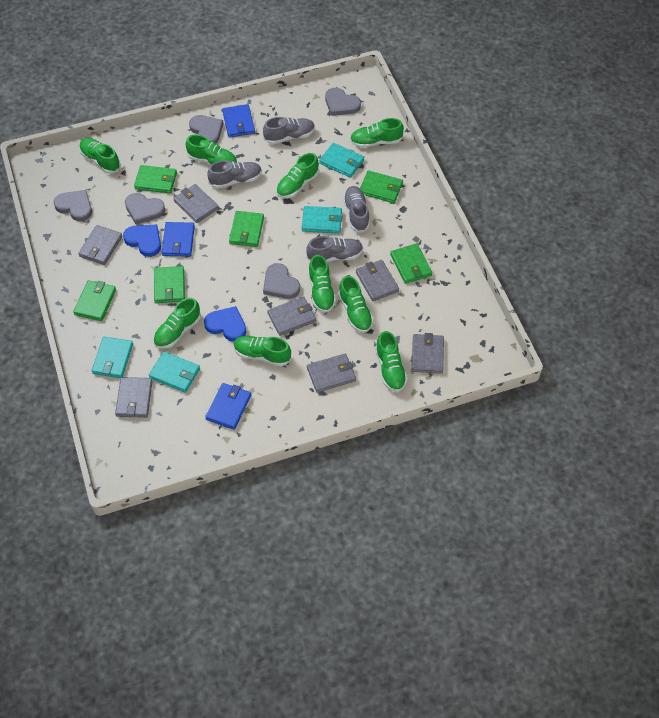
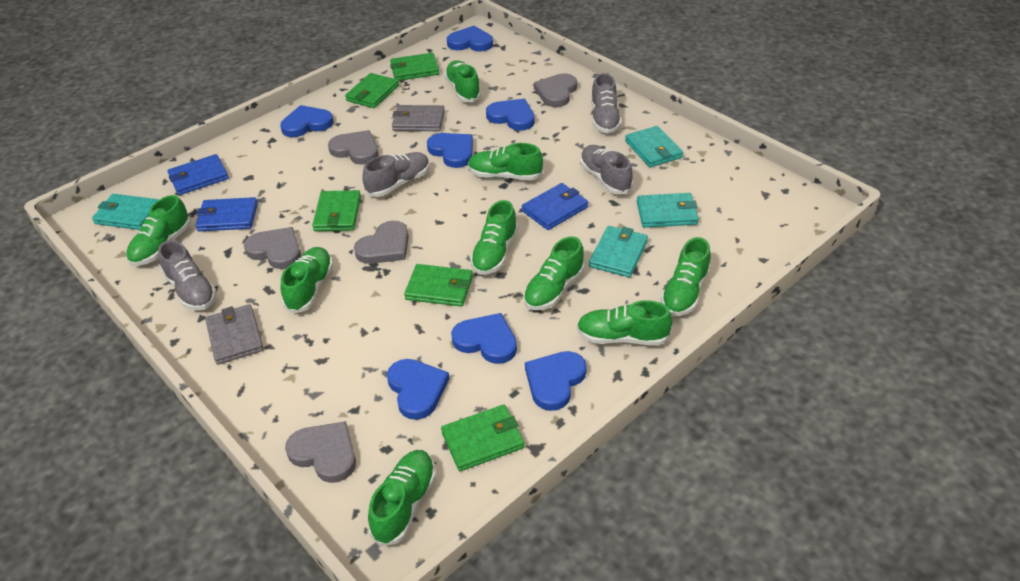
blue heart: 2 -> 7
green wallet: 6 -> 5
grey wallet: 7 -> 2

